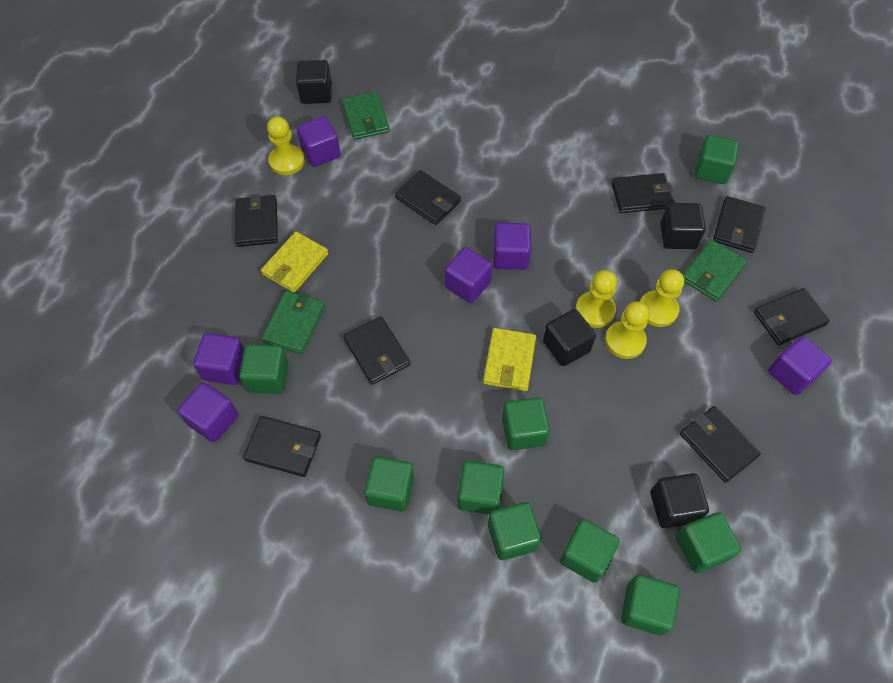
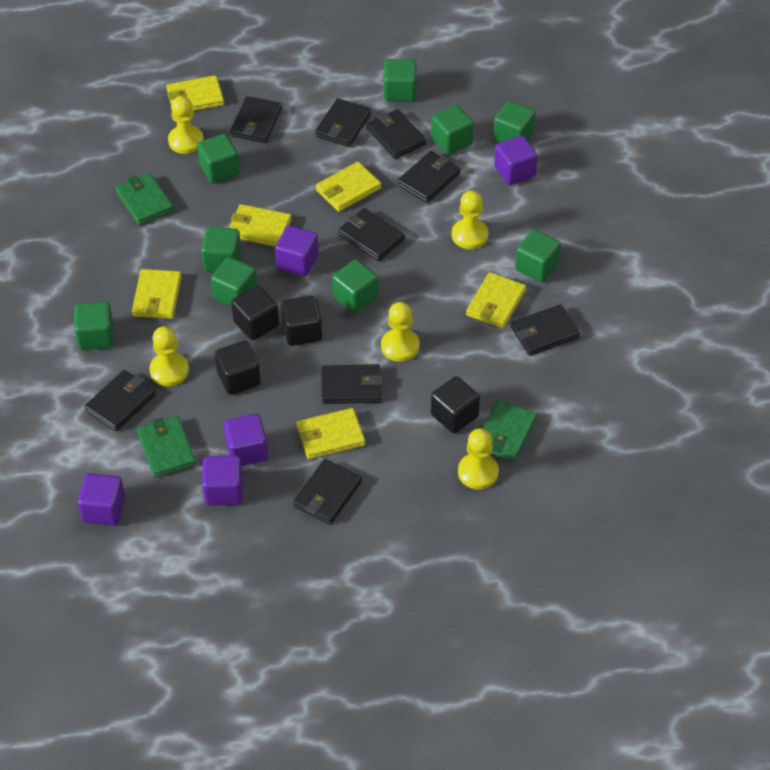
black wallet: 8 -> 9
purple cube: 6 -> 5
yellow pawn: 4 -> 5
yellow wallet: 2 -> 6

